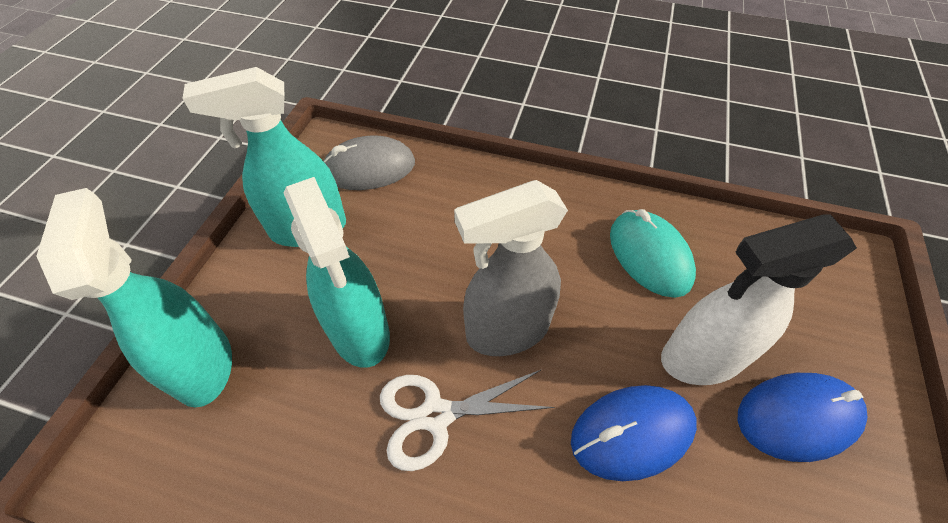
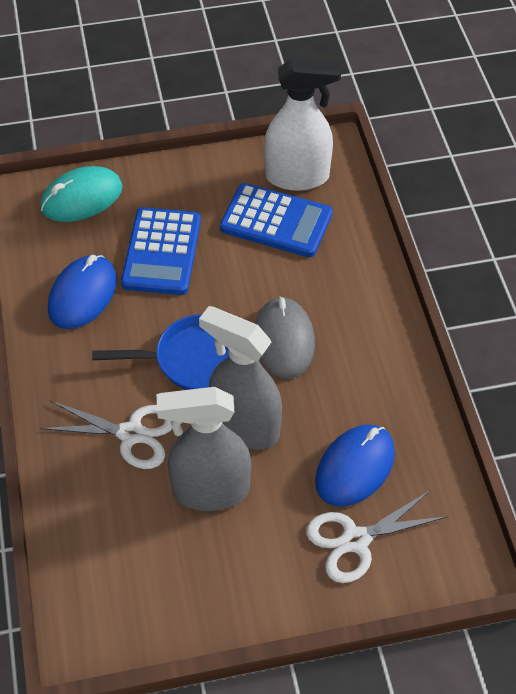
blue calculator: 0 -> 2
blue pan: 0 -> 1
grey spray bottle: 1 -> 2
turquoise spray bottle: 3 -> 0
white scissors: 1 -> 2

